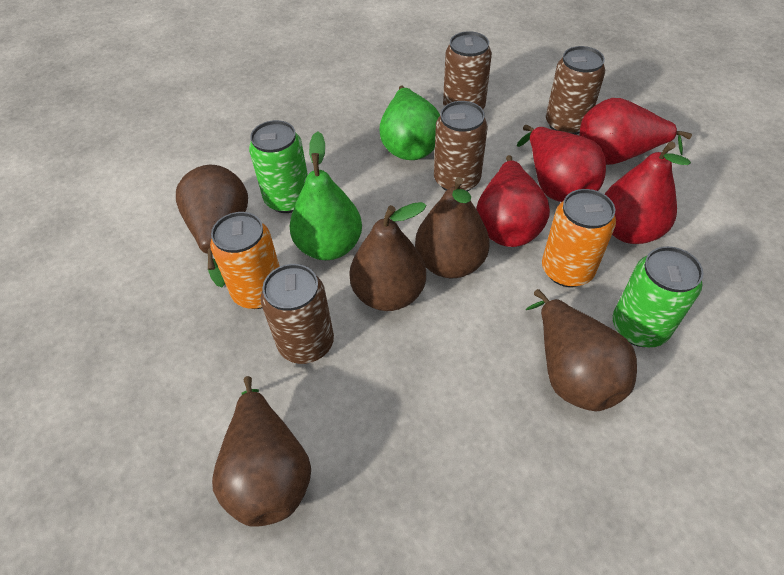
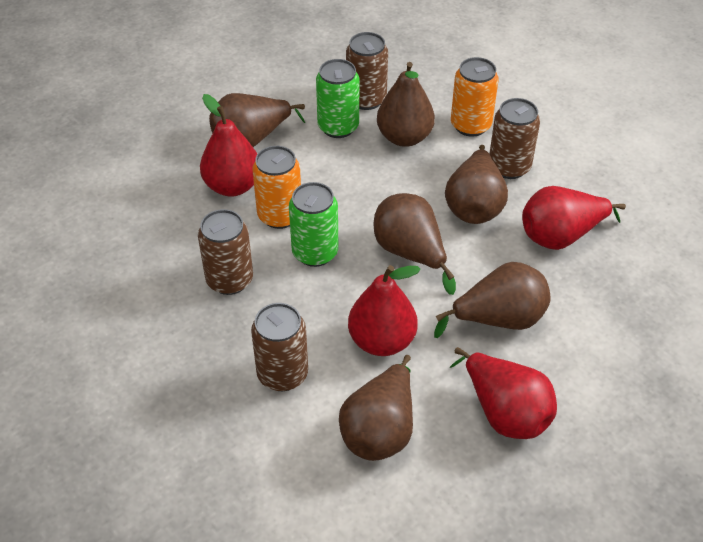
brown pear: 5 -> 6
green pear: 2 -> 0

